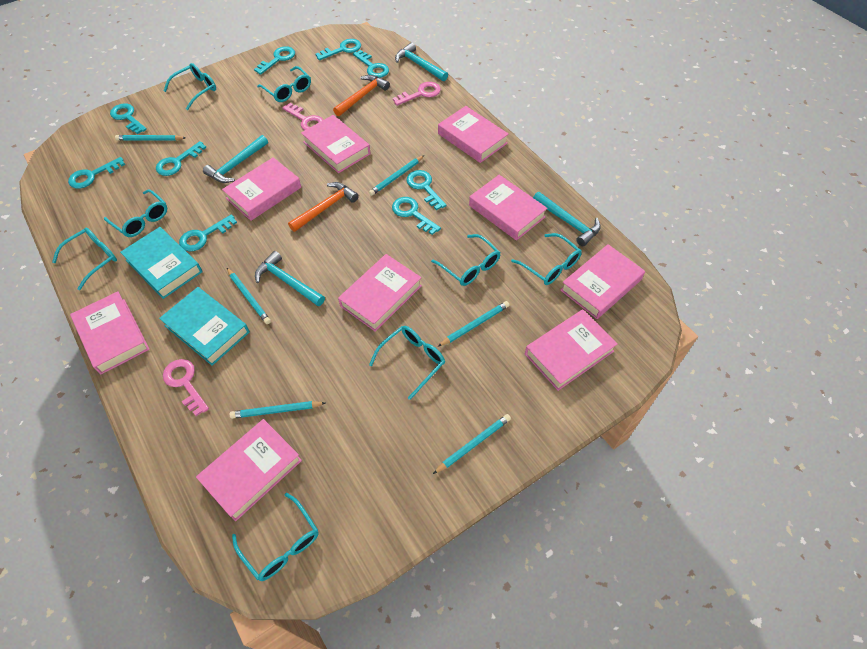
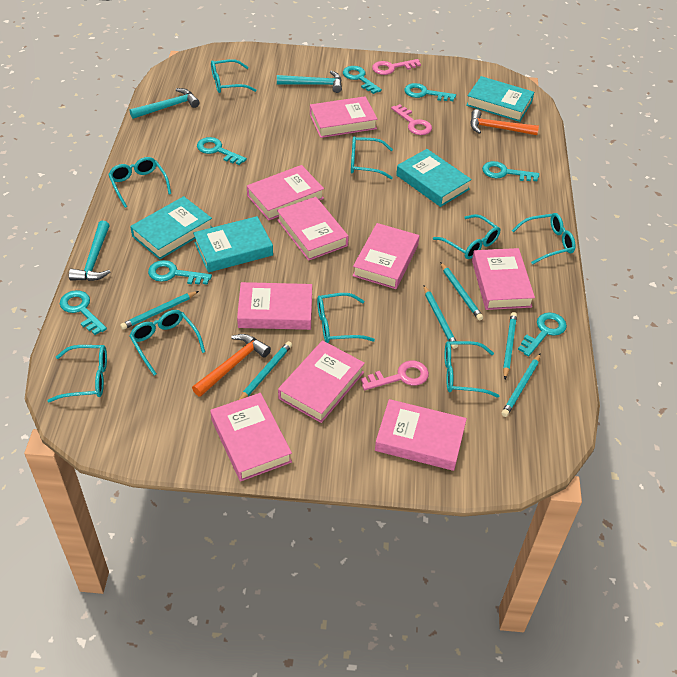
turquoise book: 2 -> 4
turquoise glasses: 8 -> 9
turquoise hammer: 4 -> 3
turquoise key: 9 -> 7

